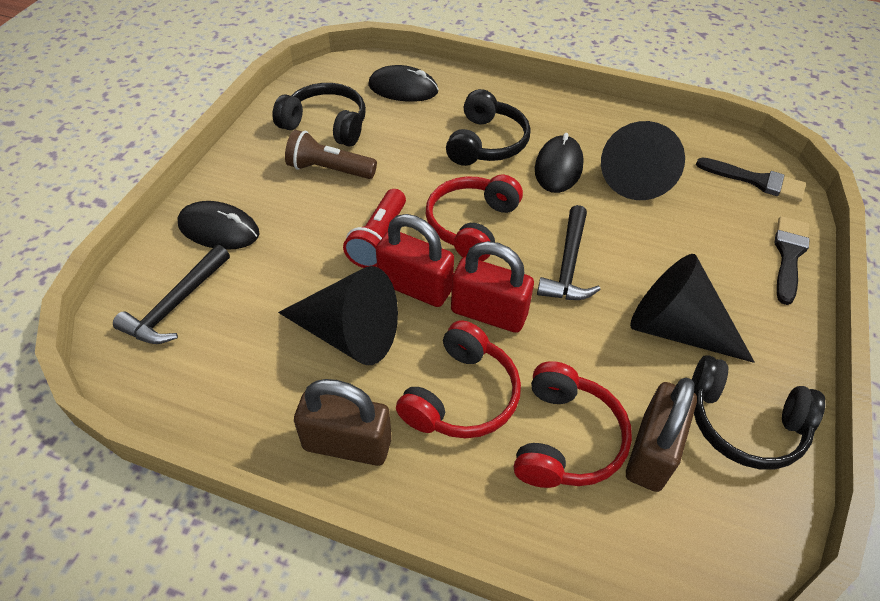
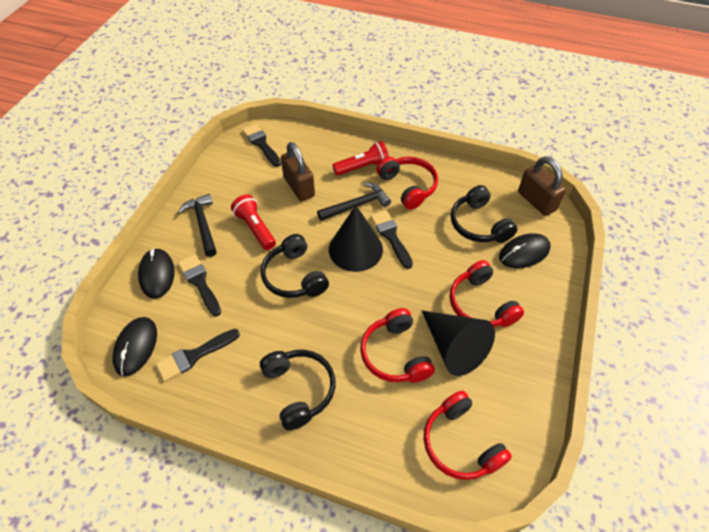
black brush: 2 -> 4
black cone: 3 -> 2
brown flashlight: 1 -> 0
red flashlight: 1 -> 2
red headphones: 3 -> 4
red padlock: 2 -> 0

